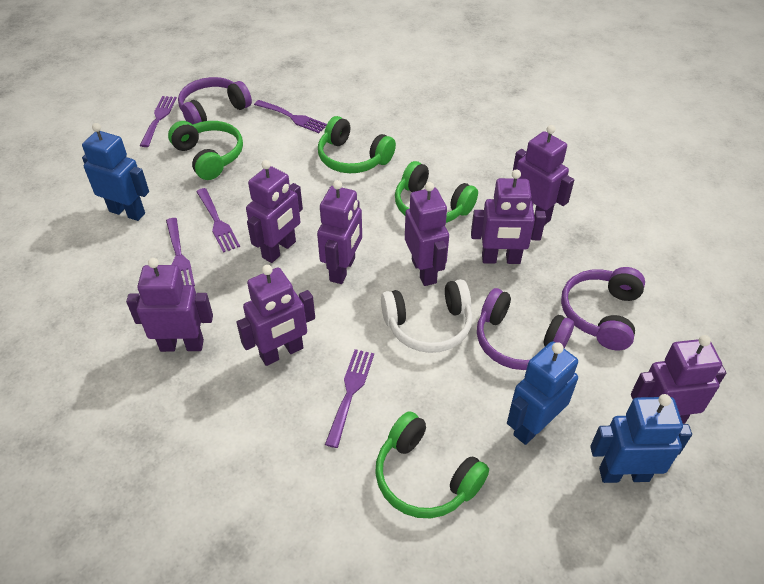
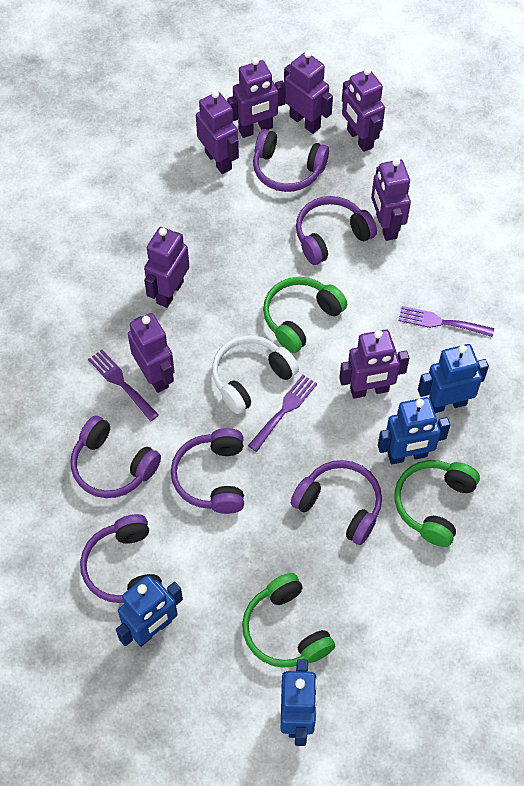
blue robot: 3 -> 4
green headphones: 4 -> 3
purple fork: 5 -> 3
purple headphones: 3 -> 6

